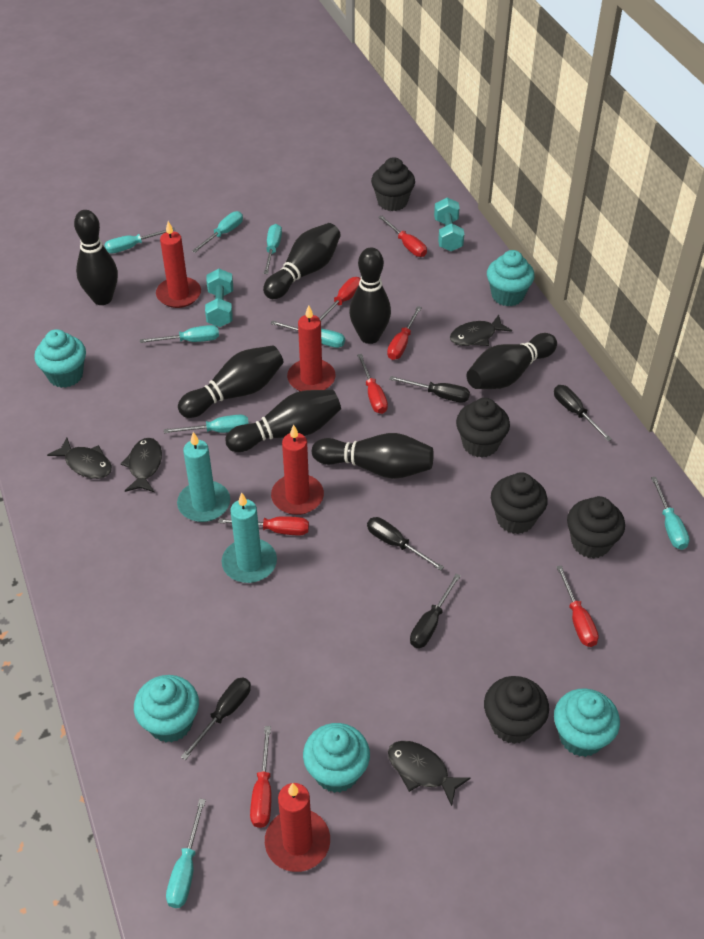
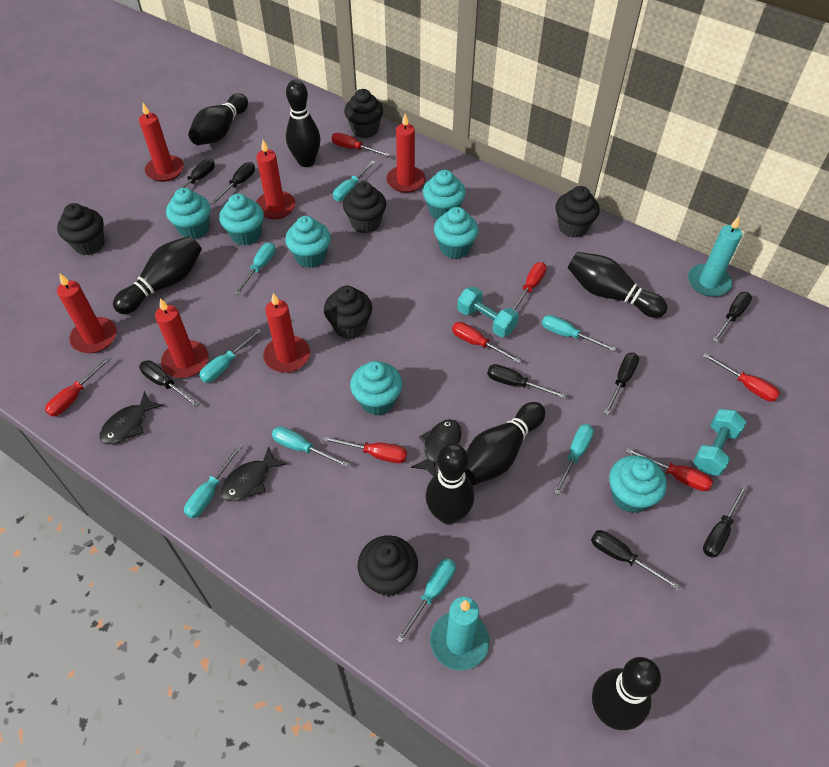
black cupcake: 5 -> 6
black fish: 4 -> 3
black screwdriver: 5 -> 8
red candle: 4 -> 6
turquoise cupcake: 5 -> 7

